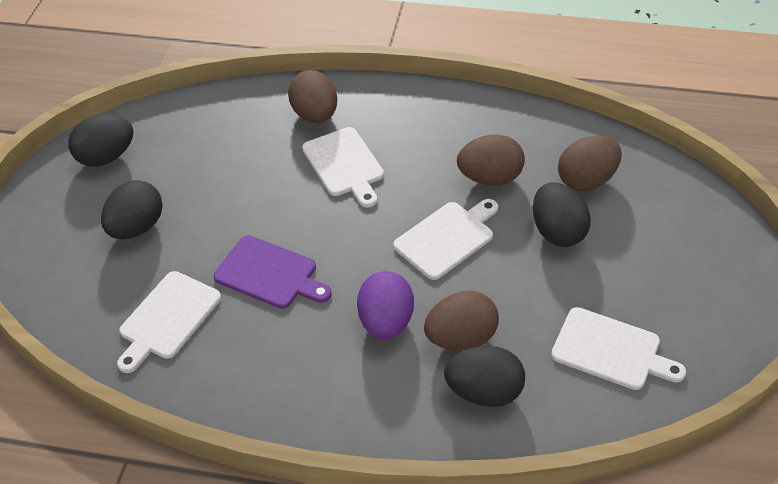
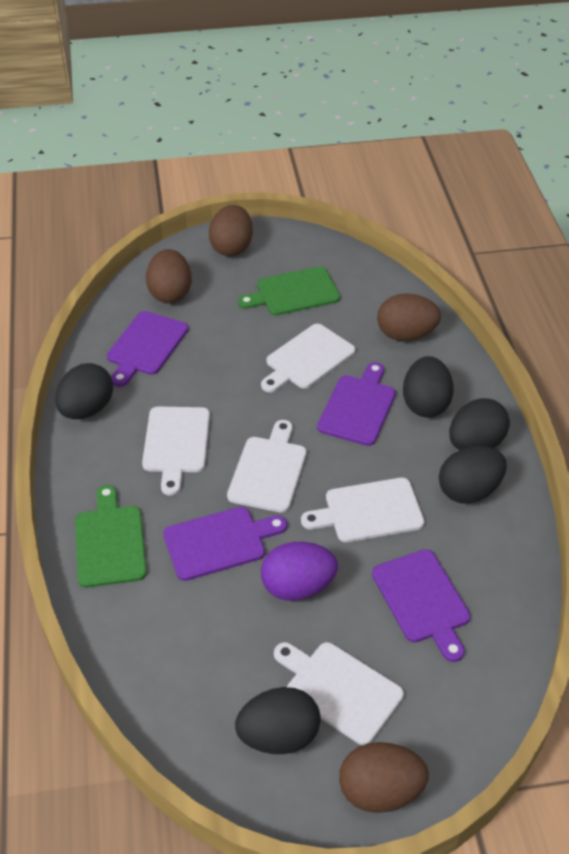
black egg: 4 -> 5
green cutting board: 0 -> 2
purple cutting board: 1 -> 4
white cutting board: 4 -> 5

